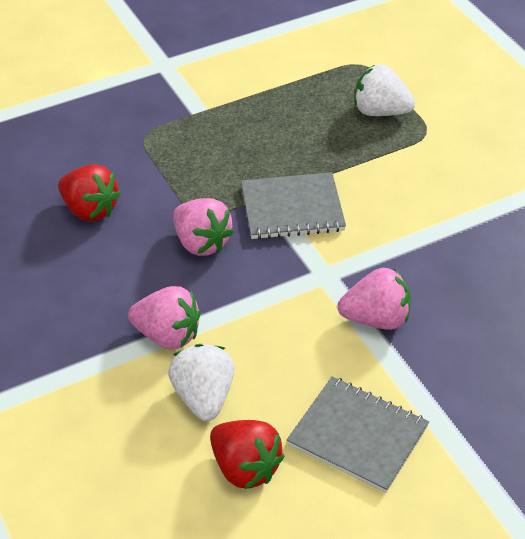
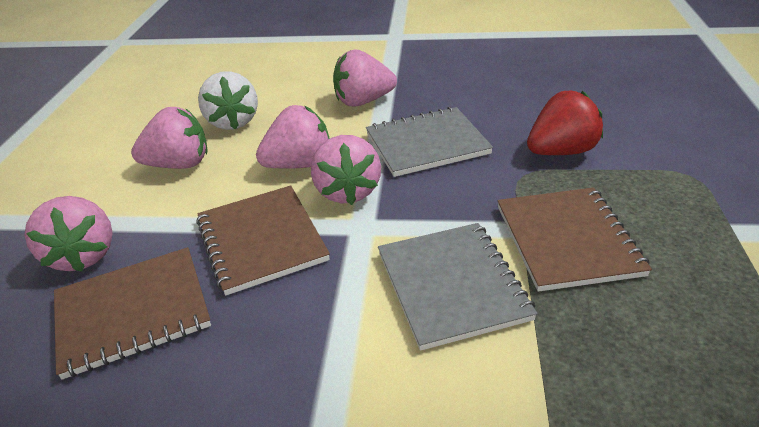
brown notebook: 0 -> 3
pink strawberry: 3 -> 5
red strawberry: 2 -> 1
white strawberry: 2 -> 1

